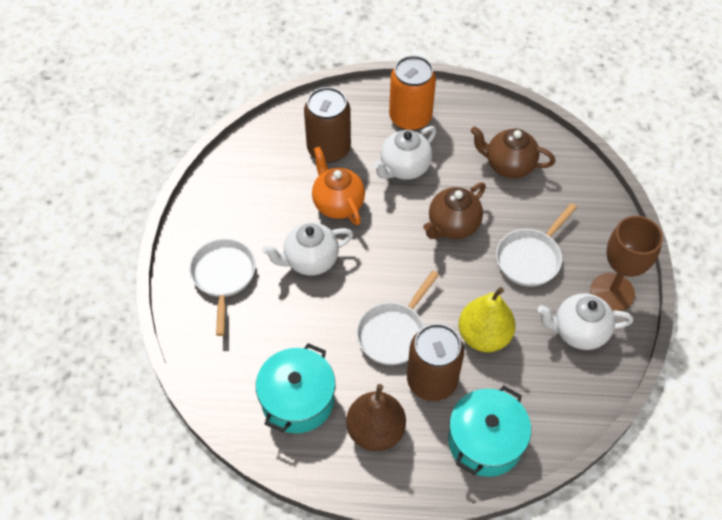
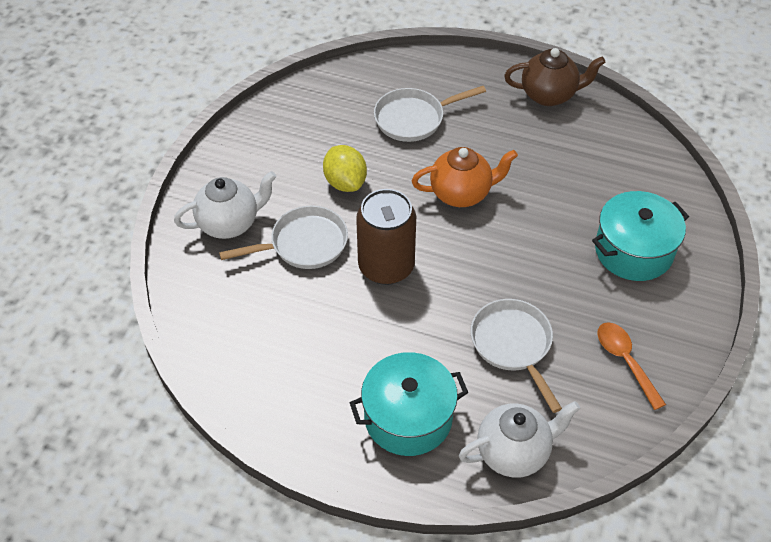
brown can: 2 -> 1
brown goblet: 1 -> 0
brown pear: 1 -> 0
brown teapot: 2 -> 1
orange can: 1 -> 0
orange spoon: 0 -> 1
white teapot: 3 -> 2
yellow lemon: 0 -> 1
yellow pear: 1 -> 0

